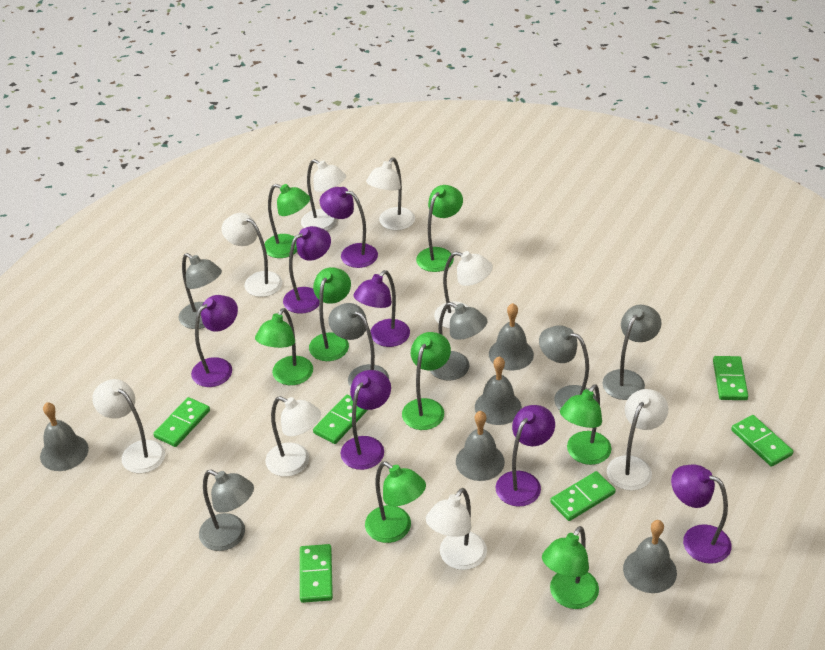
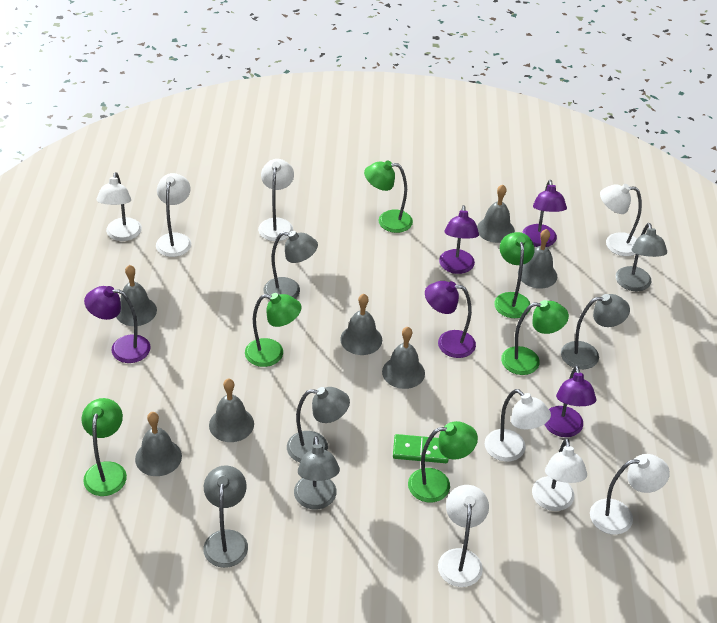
green domino: 6 -> 1
green lamp: 8 -> 6
grey bell: 5 -> 7
purple lamp: 7 -> 5

